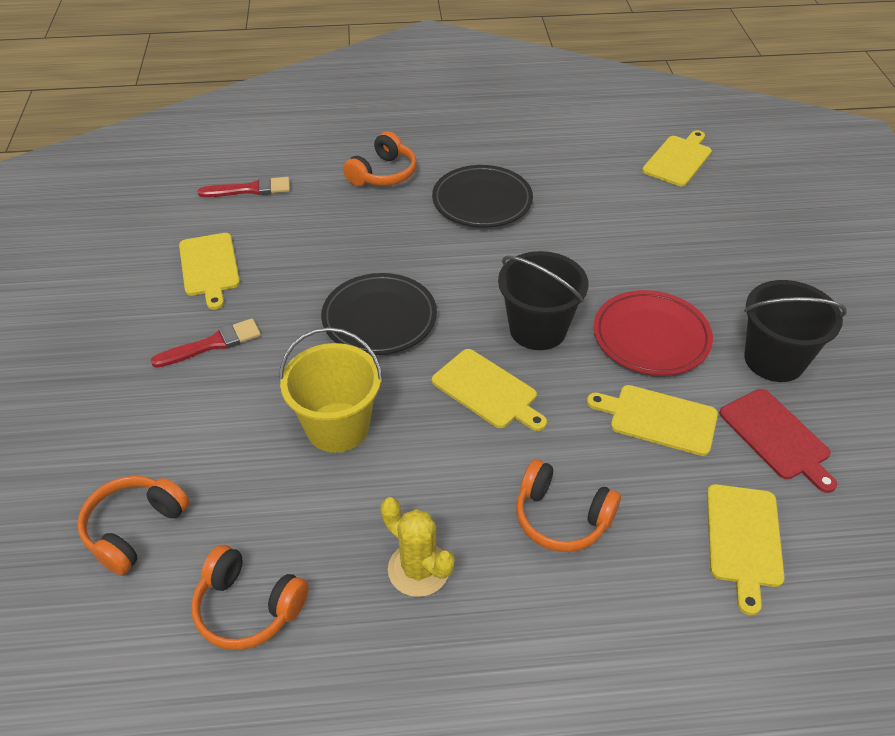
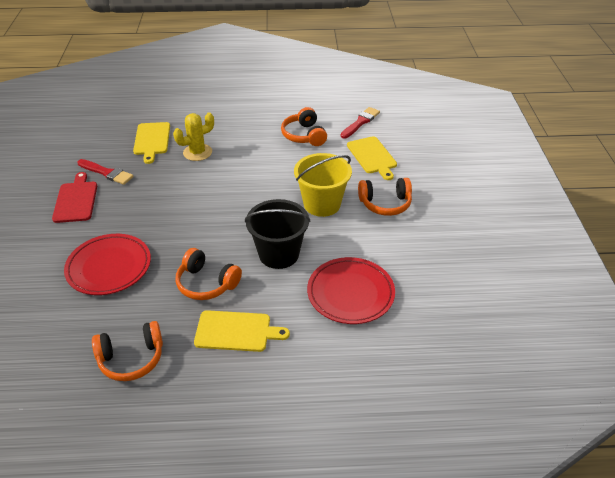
black bucket: 2 -> 1
black plate: 2 -> 0
red plate: 1 -> 2
yellow cutting board: 5 -> 3

